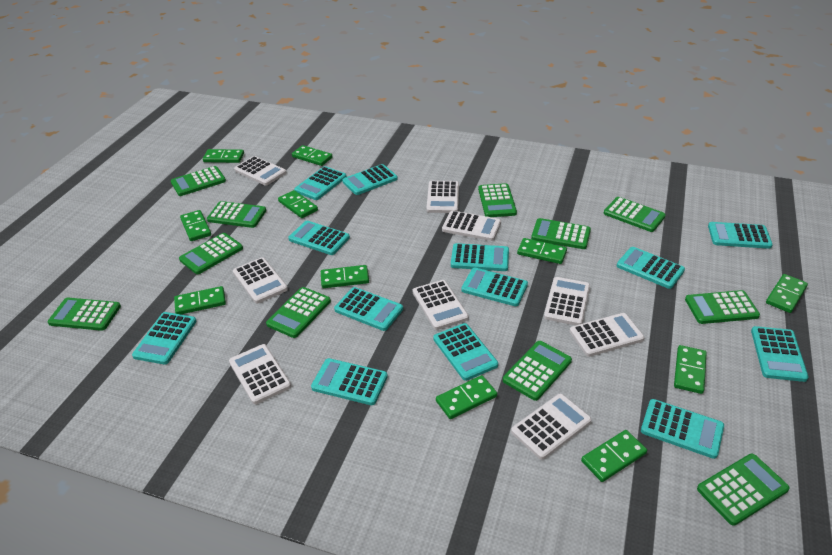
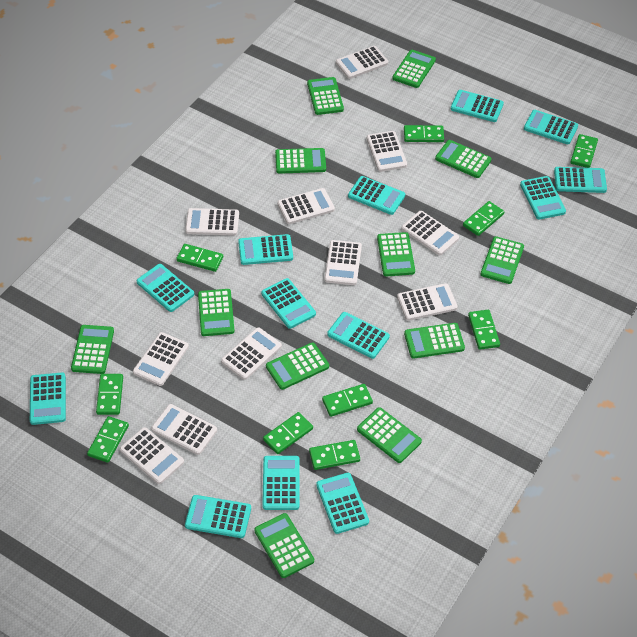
green calculator: 11 -> 12
green domino: 11 -> 10
white calculator: 9 -> 11

